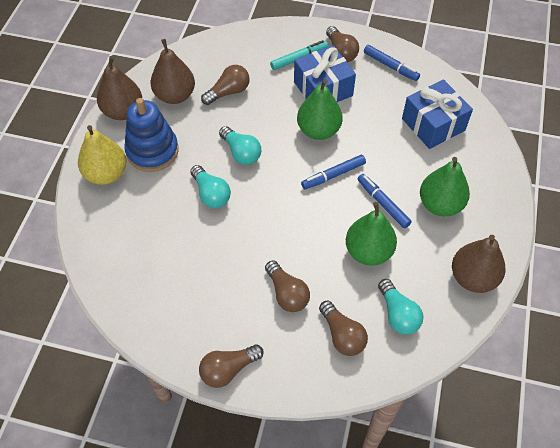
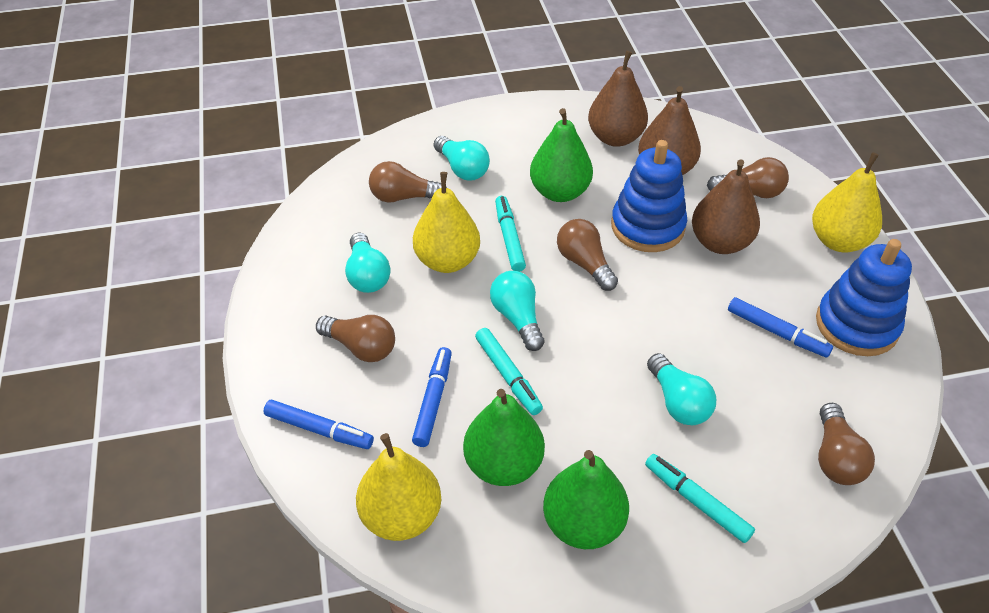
blue gift: 2 -> 0
blue stacking toy: 1 -> 2
turquoise light bulb: 3 -> 4
turquoise marker: 1 -> 3
yellow pear: 1 -> 3

